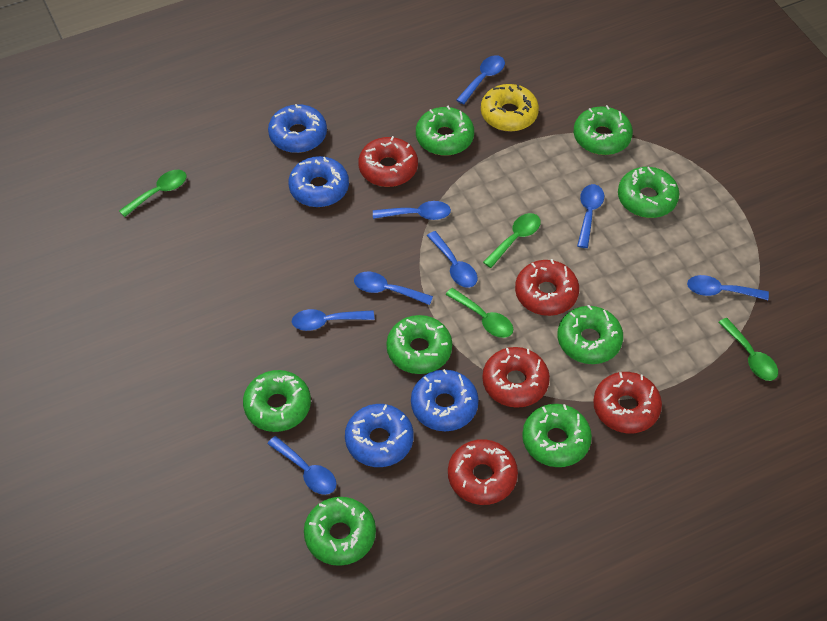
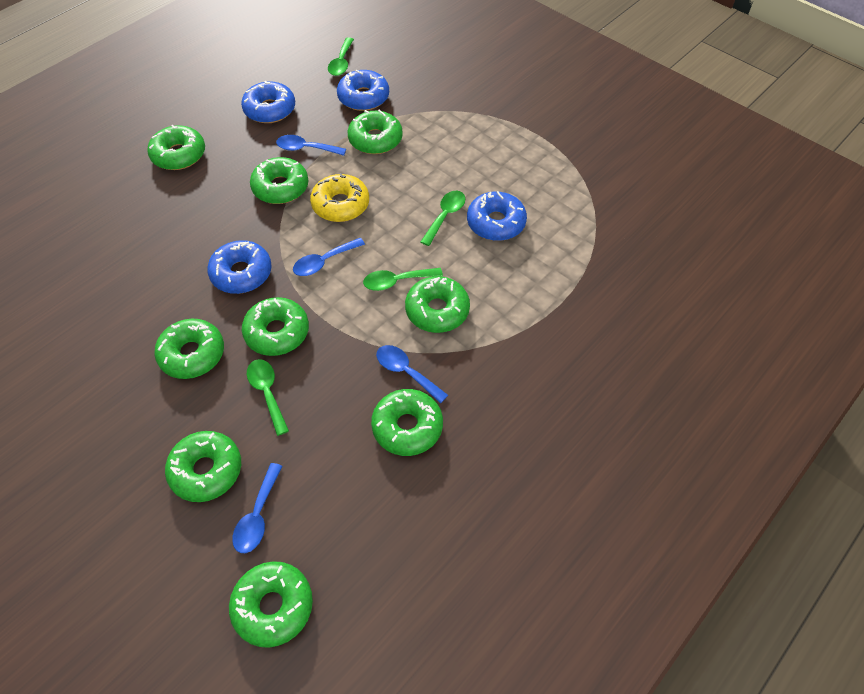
blue spoon: 8 -> 4
green donut: 8 -> 9
red donut: 5 -> 0

